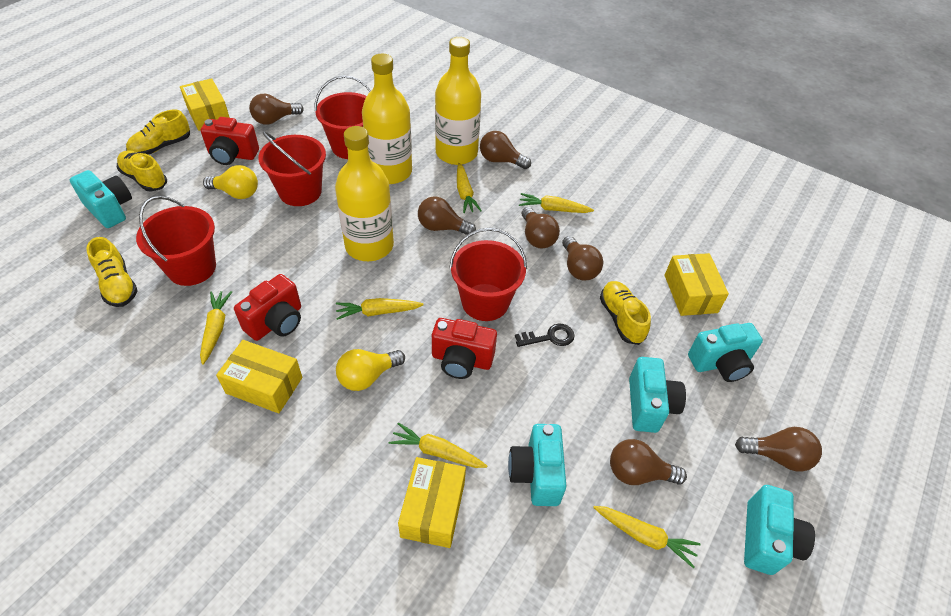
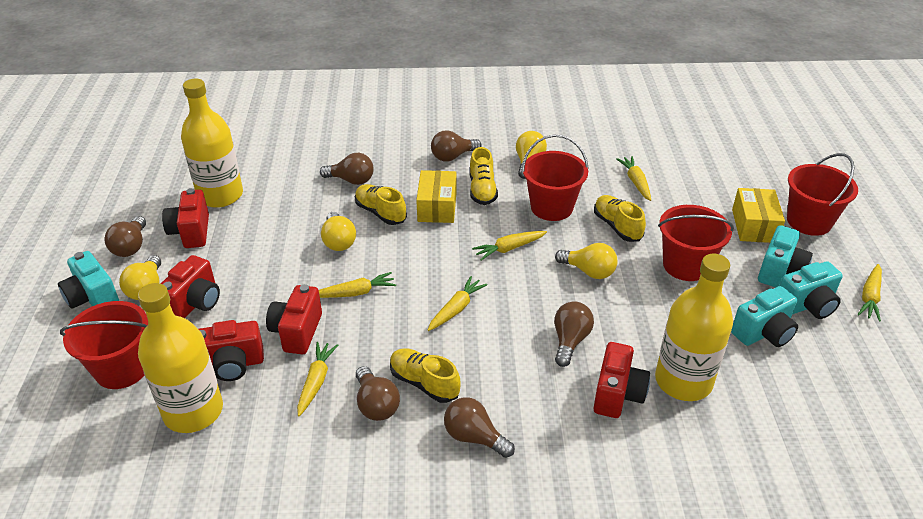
black key: 1 -> 0
brown light bulb: 7 -> 6
red camera: 3 -> 5
turquoise camera: 5 -> 4
yellow box: 4 -> 2
yellow light bulb: 2 -> 4

